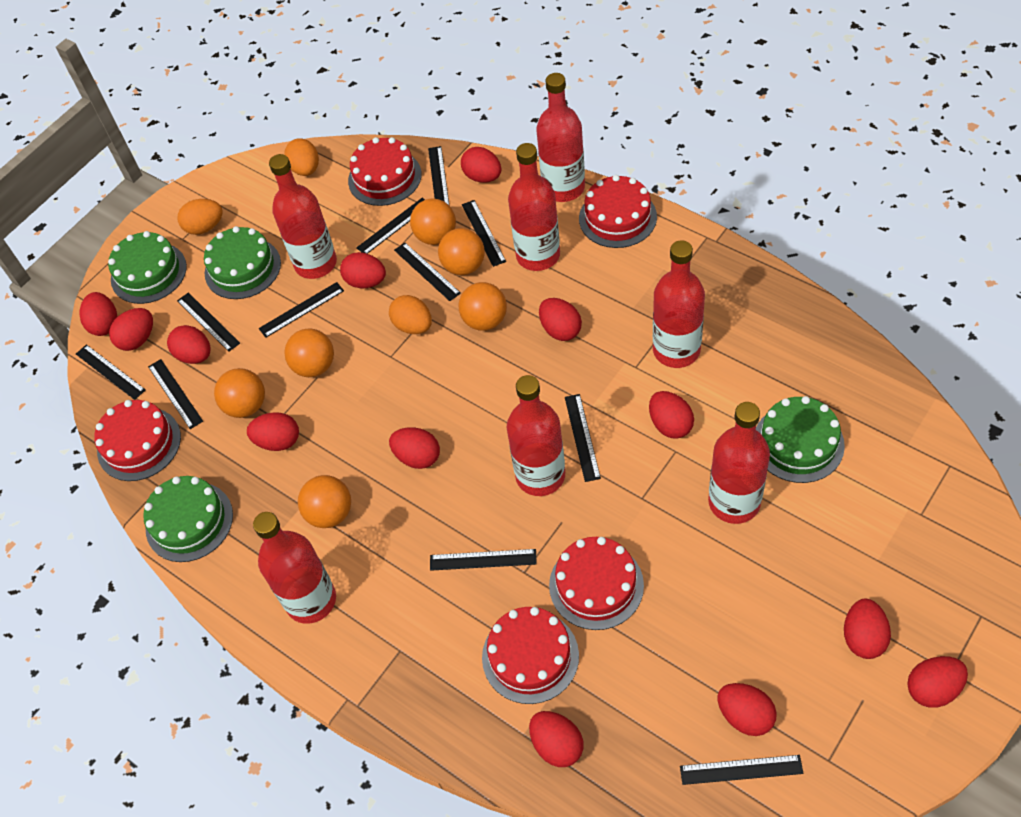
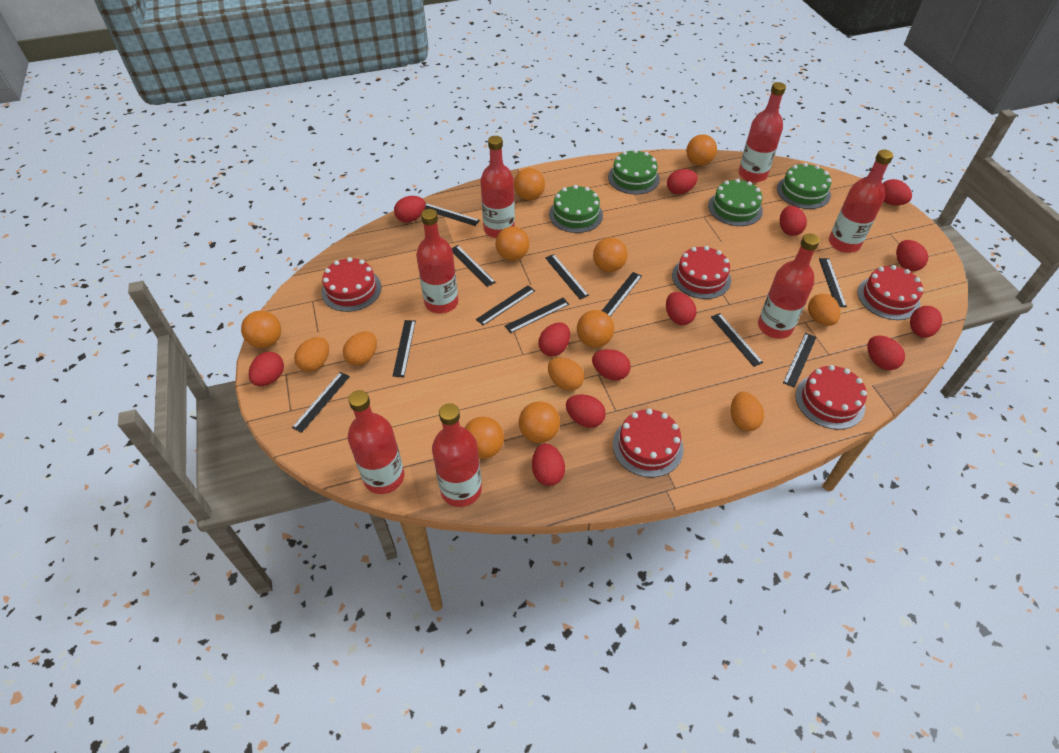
orange ball: 6 -> 8
orange egg: 3 -> 5

